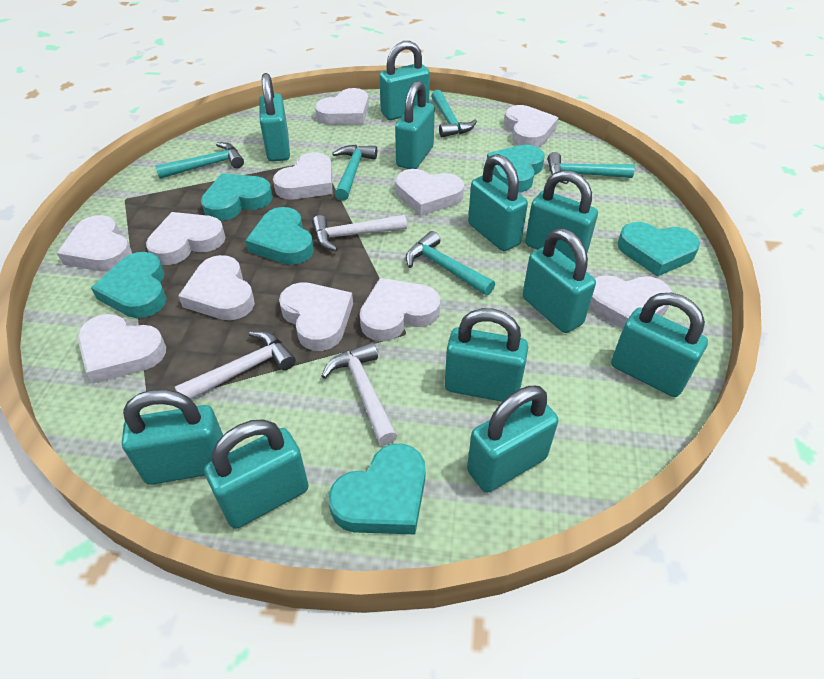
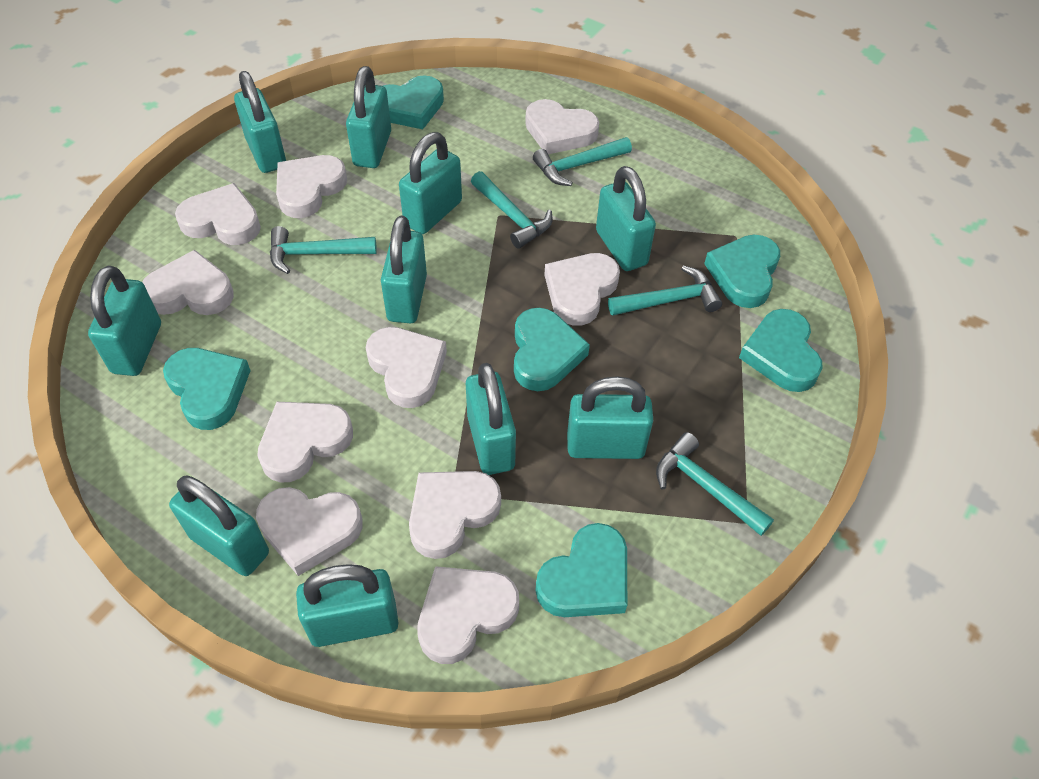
turquoise padlock: 11 -> 10
white hammer: 3 -> 0
white heart: 11 -> 10

